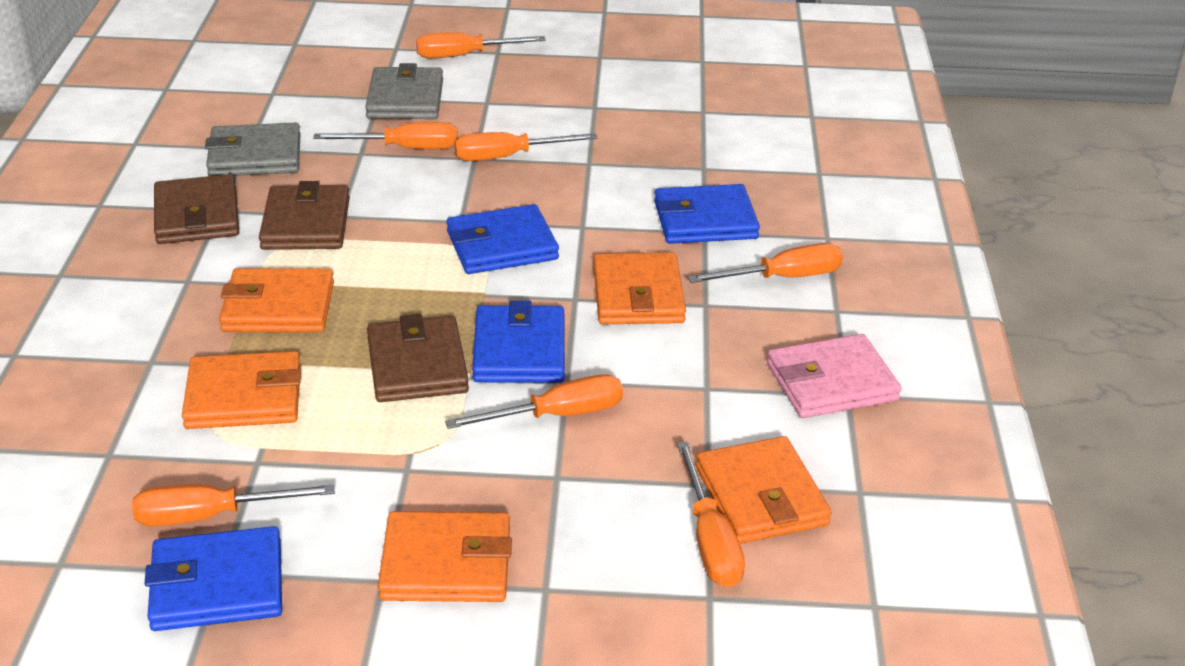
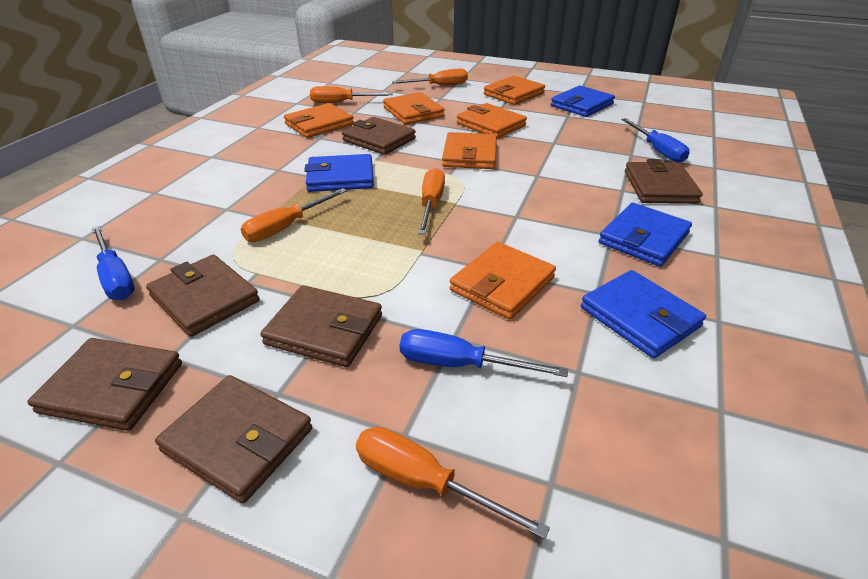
blue screwdriver: 0 -> 3
brown wallet: 3 -> 6
grey wallet: 2 -> 0
orange screwdriver: 7 -> 5
orange wallet: 5 -> 6
pink wallet: 1 -> 0

